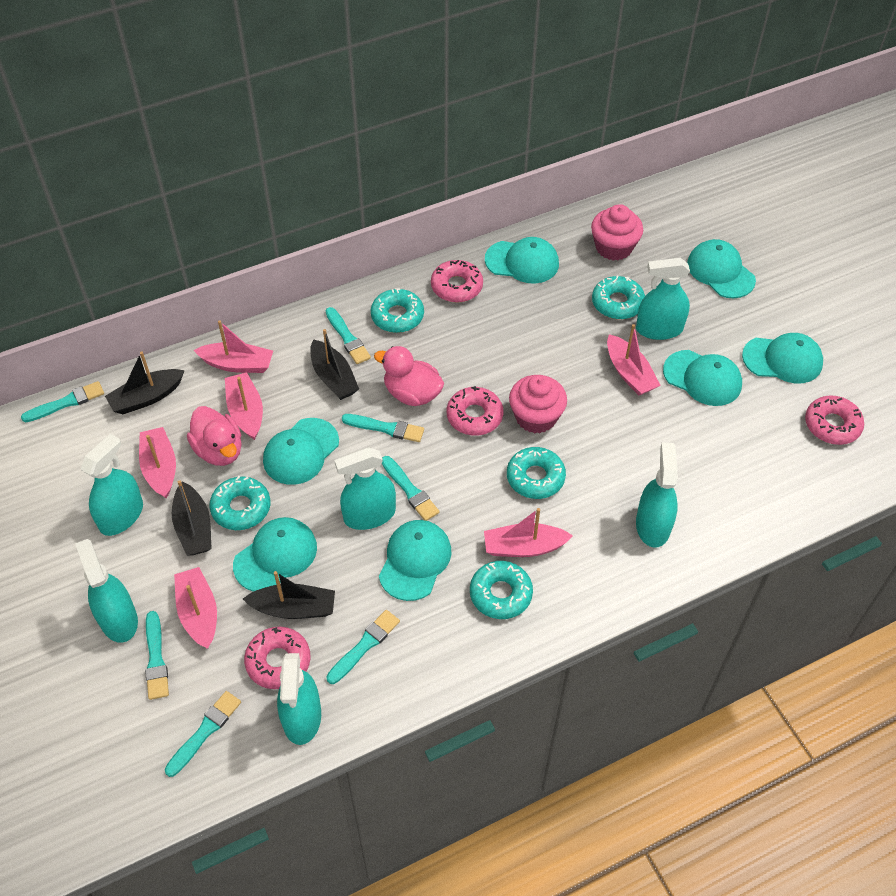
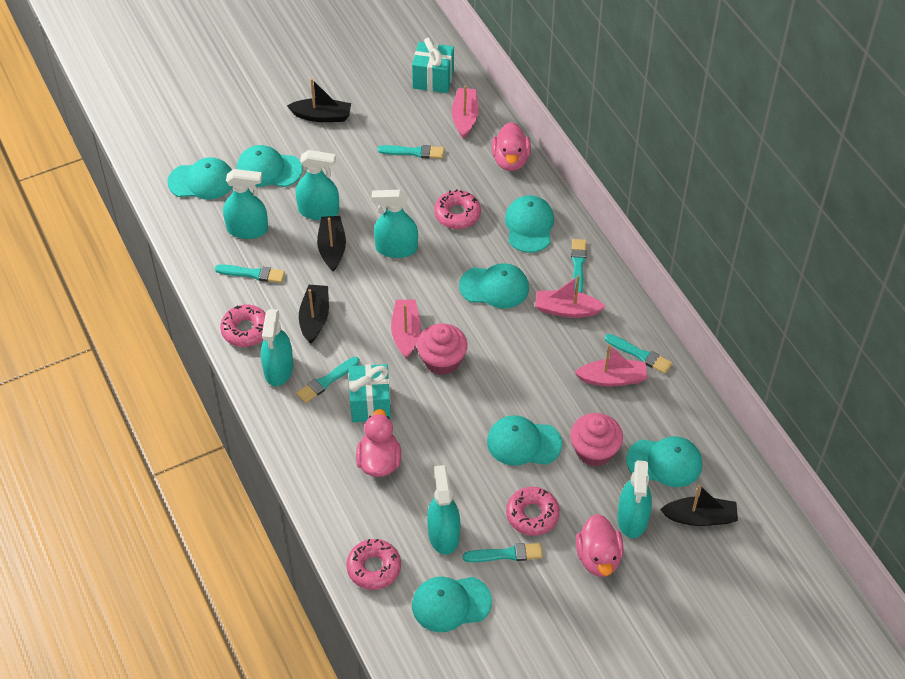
pink boat: 6 -> 4
pink duck: 2 -> 3
turquoise brush: 7 -> 6
turquoise donut: 5 -> 0
turquoise gift: 0 -> 2

